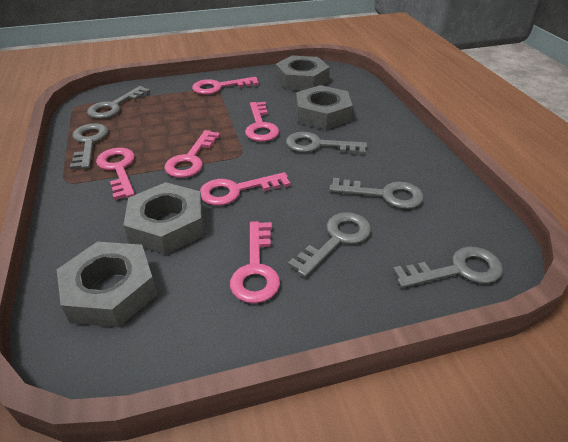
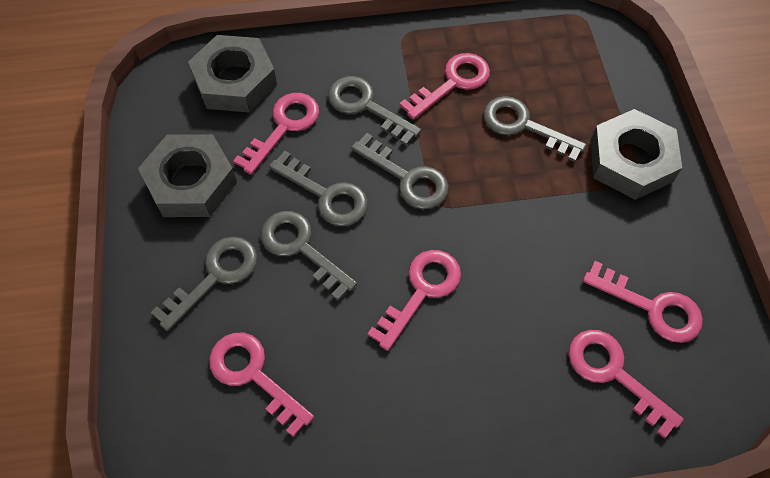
grey nut: 4 -> 3

